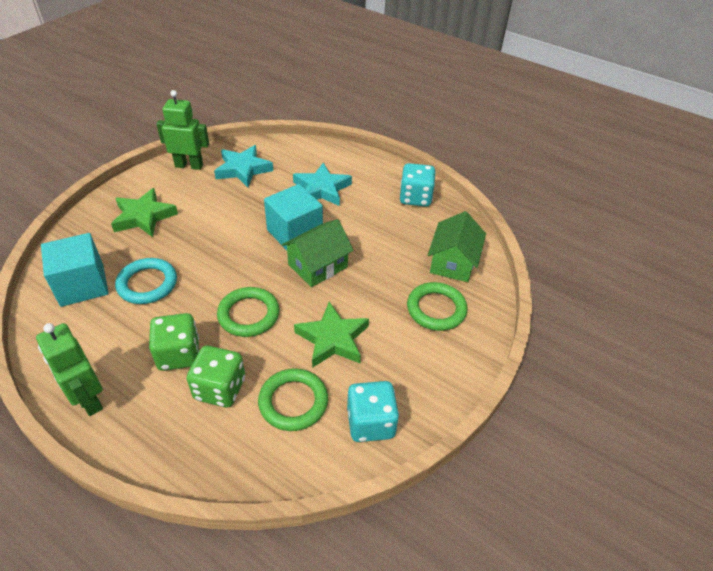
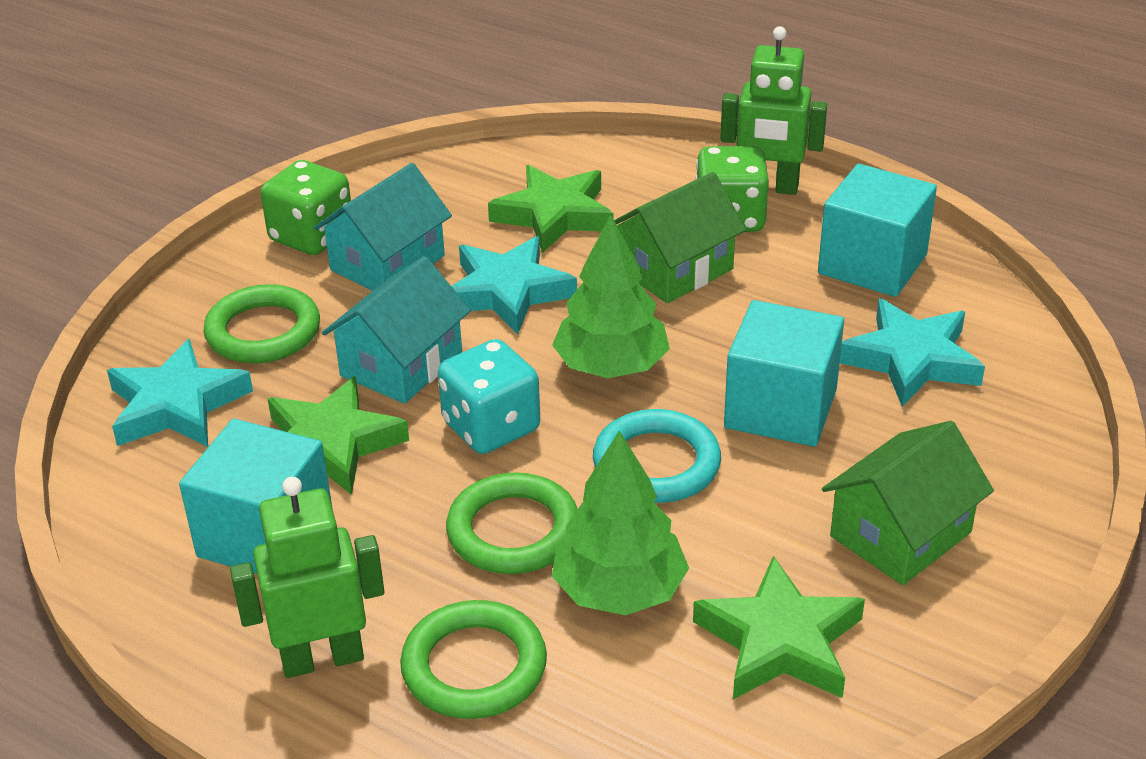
green star: 2 -> 3
green tree: 0 -> 2
turquoise cube: 2 -> 3
turquoise dice: 2 -> 1
turquoise house: 0 -> 2
turquoise star: 2 -> 3

